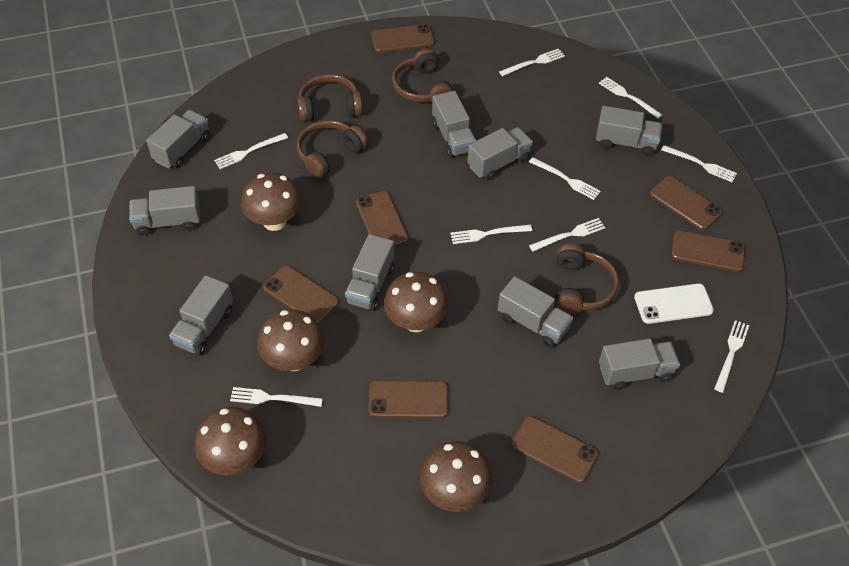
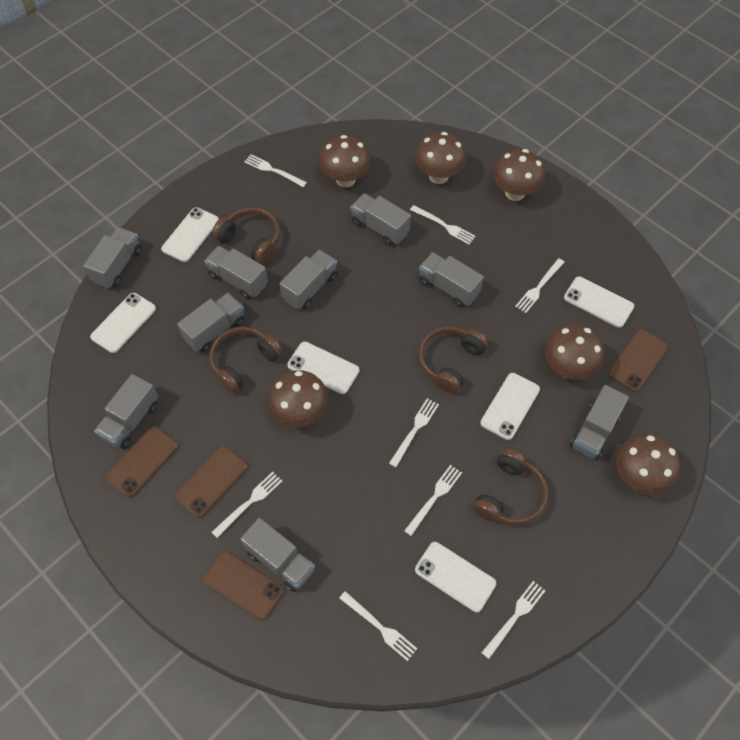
brown mushroom: 5 -> 6
brown phone: 7 -> 4
white fork: 9 -> 8
white phone: 1 -> 6

